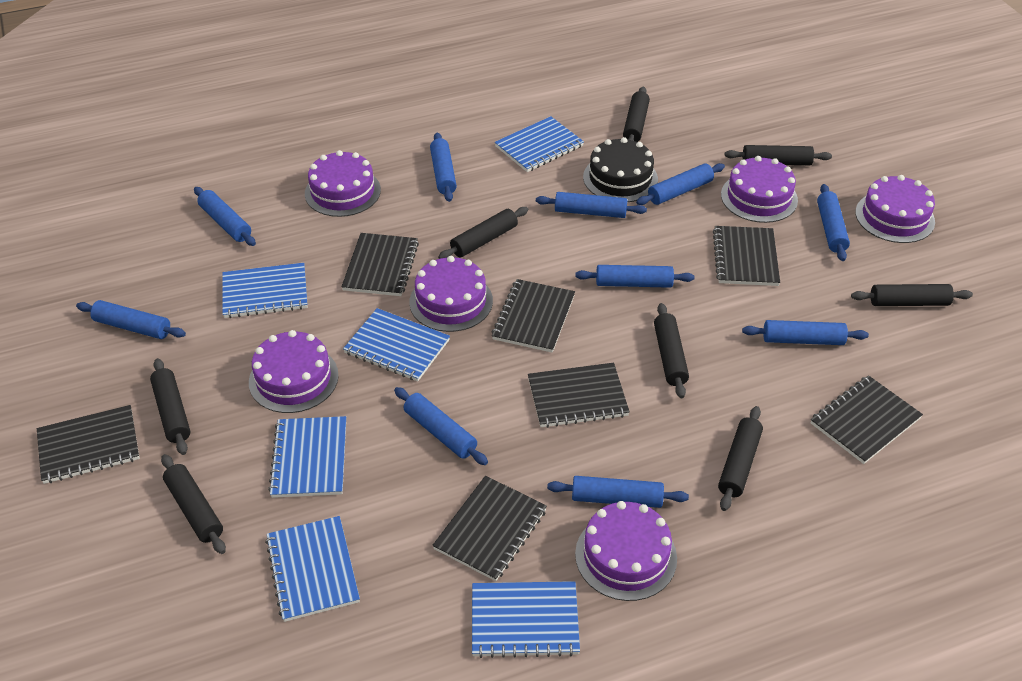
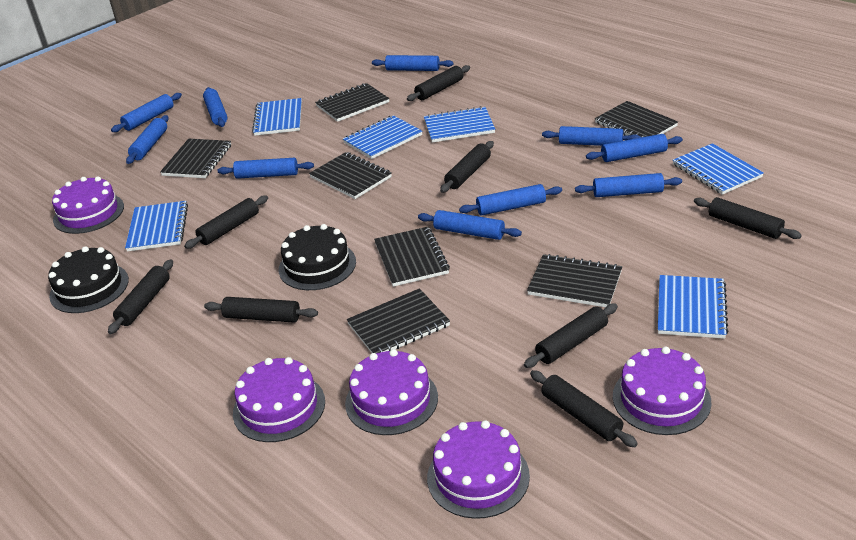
black cake: 1 -> 2
purple cake: 6 -> 5

